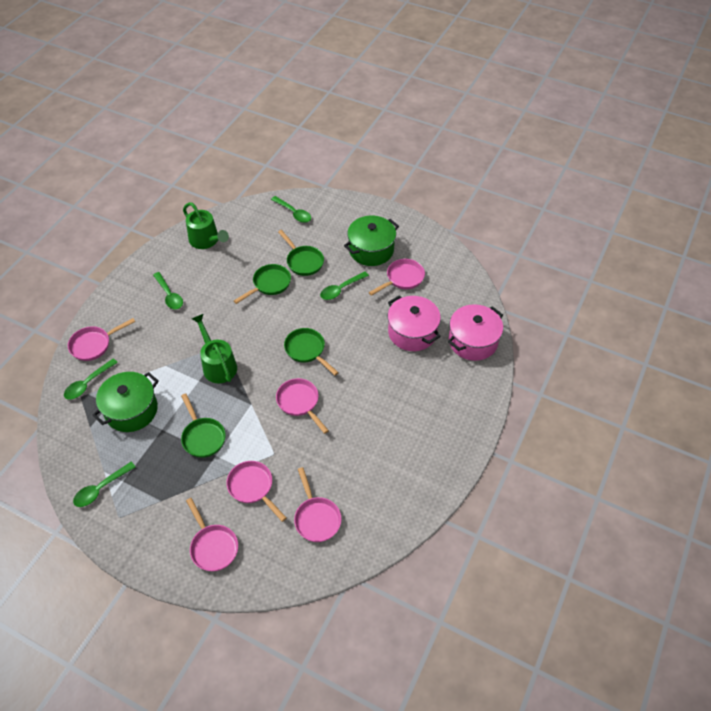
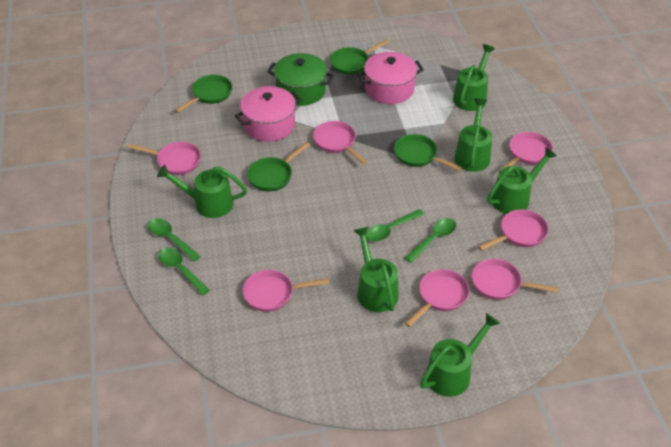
green pot: 2 -> 1
green spoon: 5 -> 4
green watering can: 2 -> 6
pink pan: 6 -> 7

